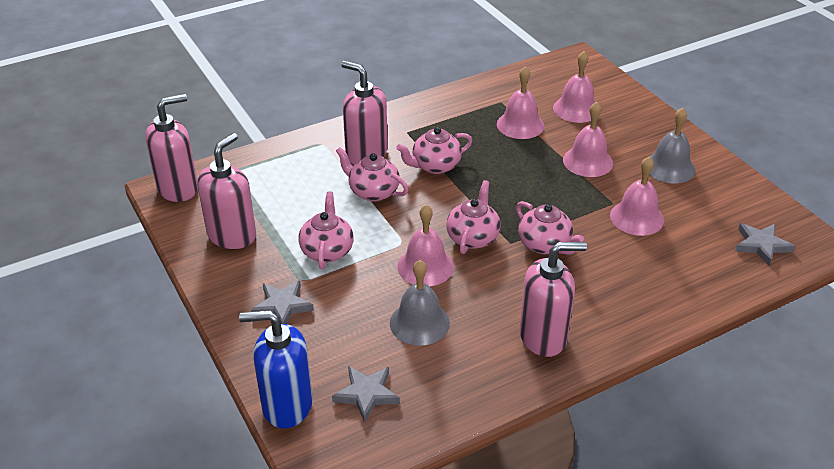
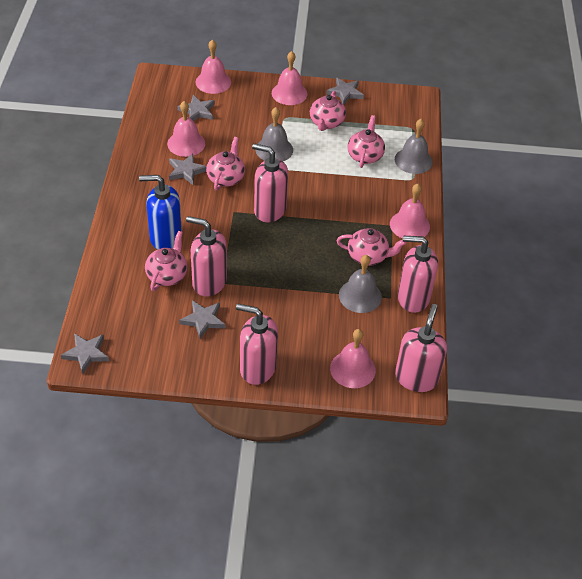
grey bell: 2 -> 3
grey star: 3 -> 5
pink soap dispenser: 4 -> 5

